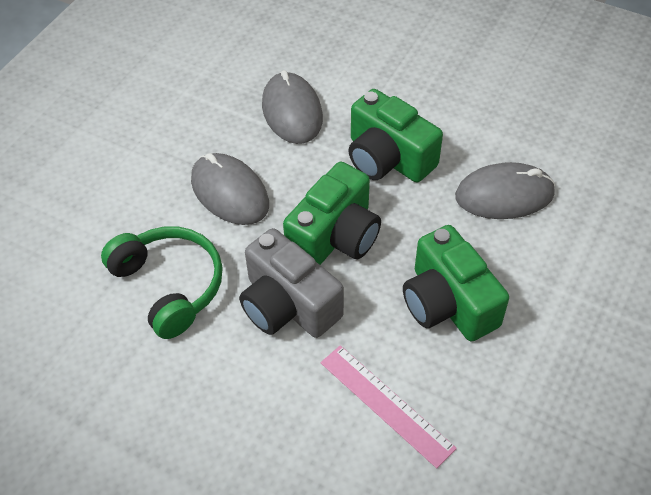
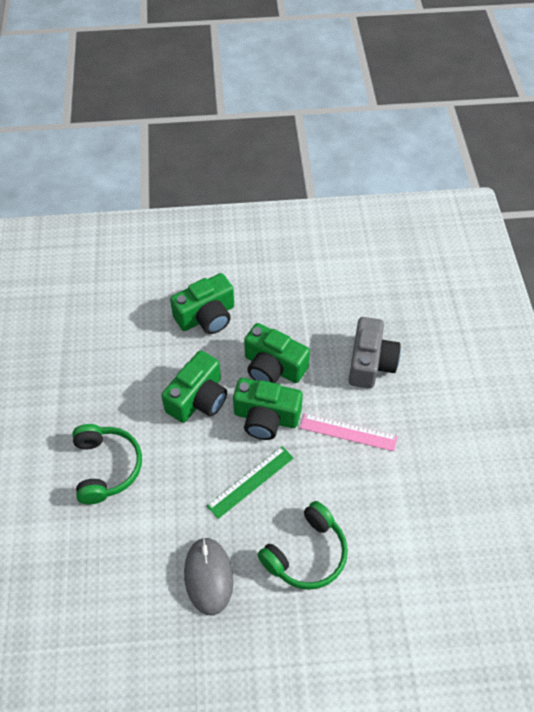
green camera: 3 -> 4
green headphones: 1 -> 2
green ruler: 0 -> 1
grey mouse: 3 -> 1

